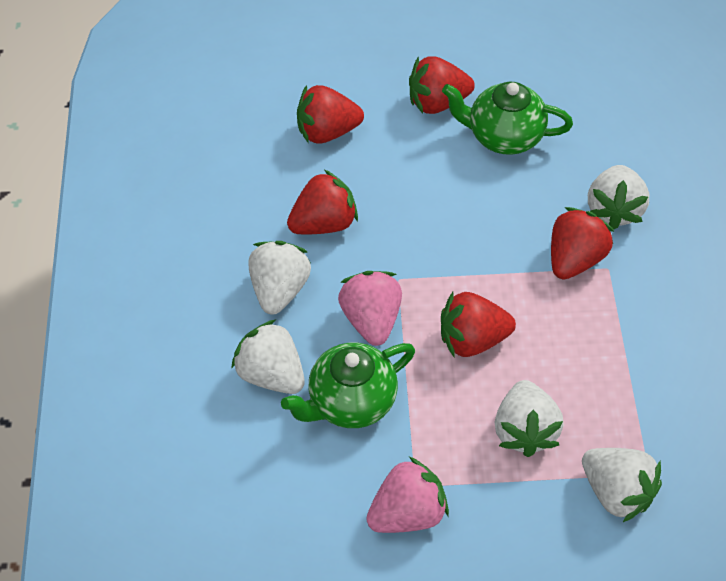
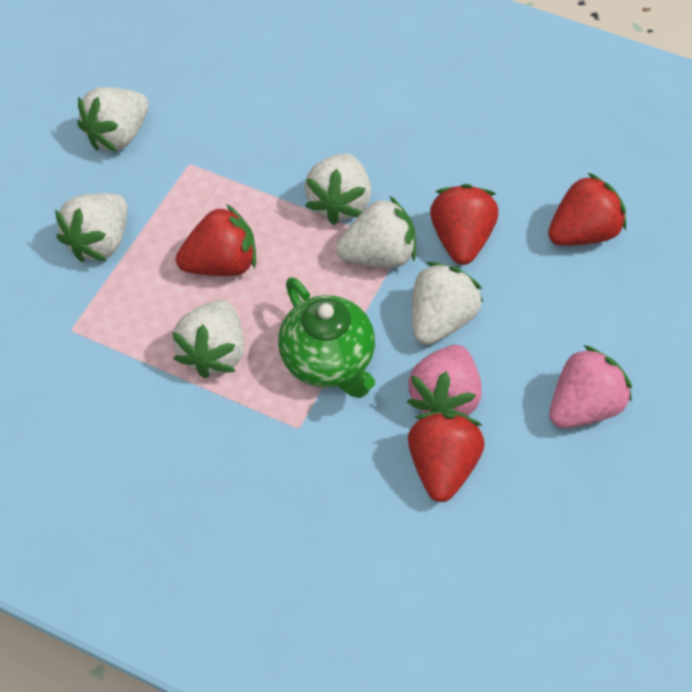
green teapot: 2 -> 1
red strawberry: 5 -> 4
white strawberry: 5 -> 6

